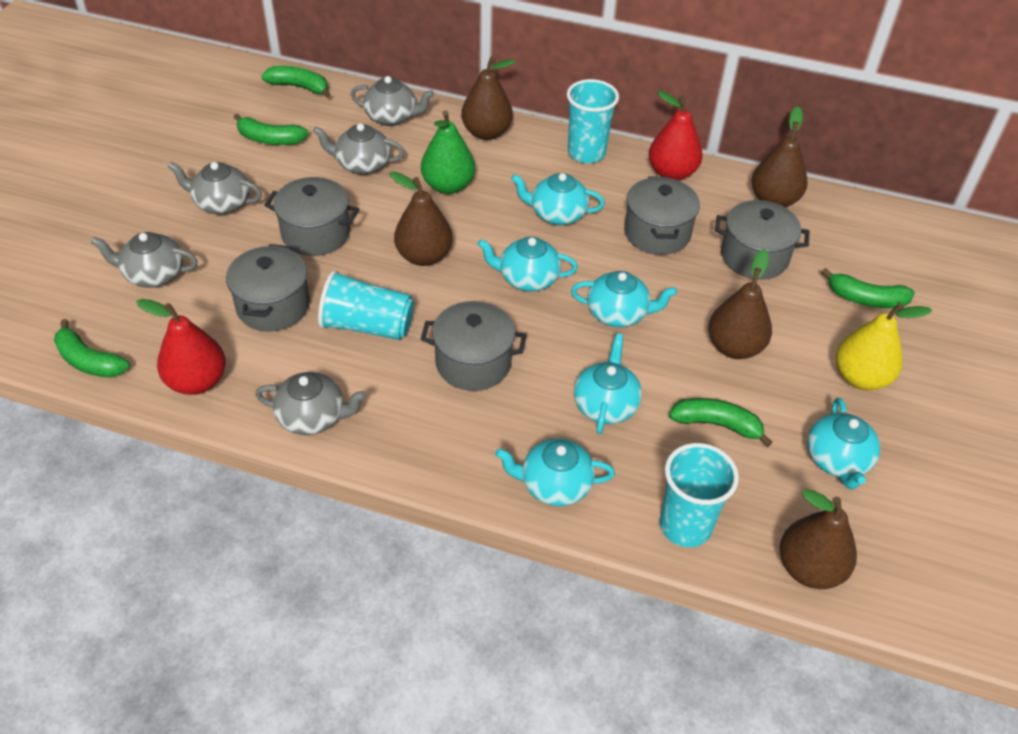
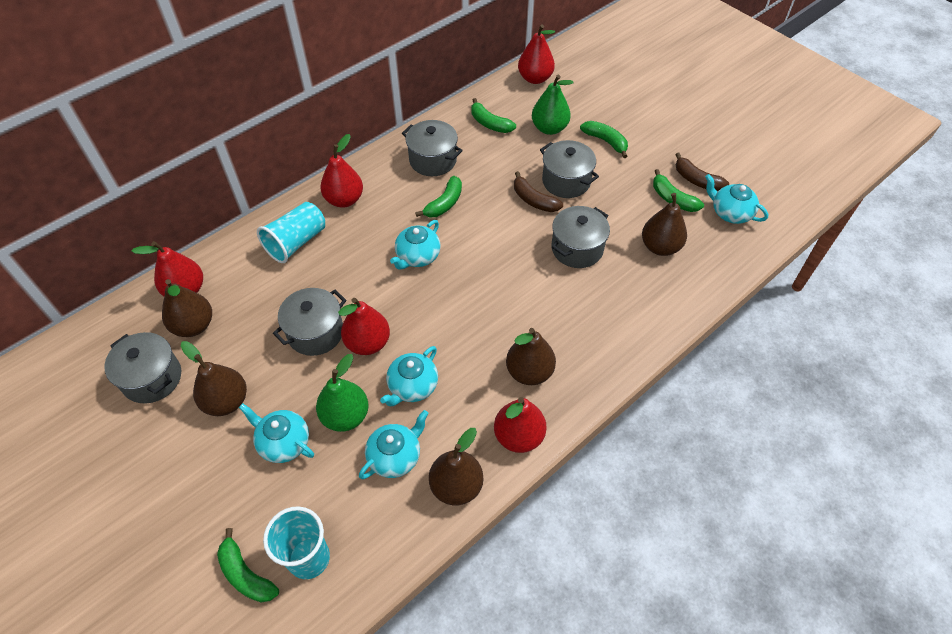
brown banana: 0 -> 2
green pear: 1 -> 2
grey teapot: 5 -> 0
red pear: 2 -> 5
turquoise cup: 3 -> 2
turquoise teapot: 6 -> 5
yellow pear: 1 -> 0

